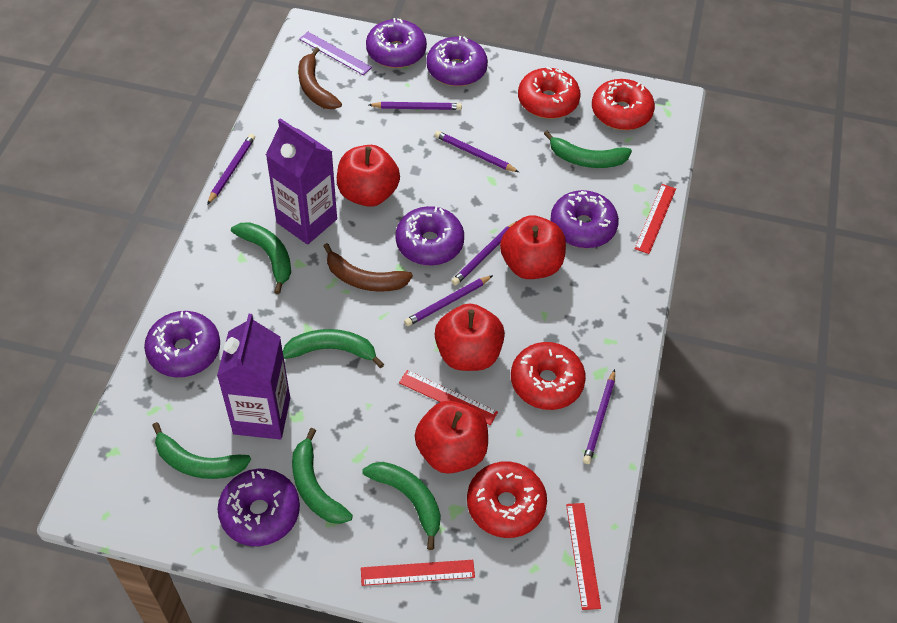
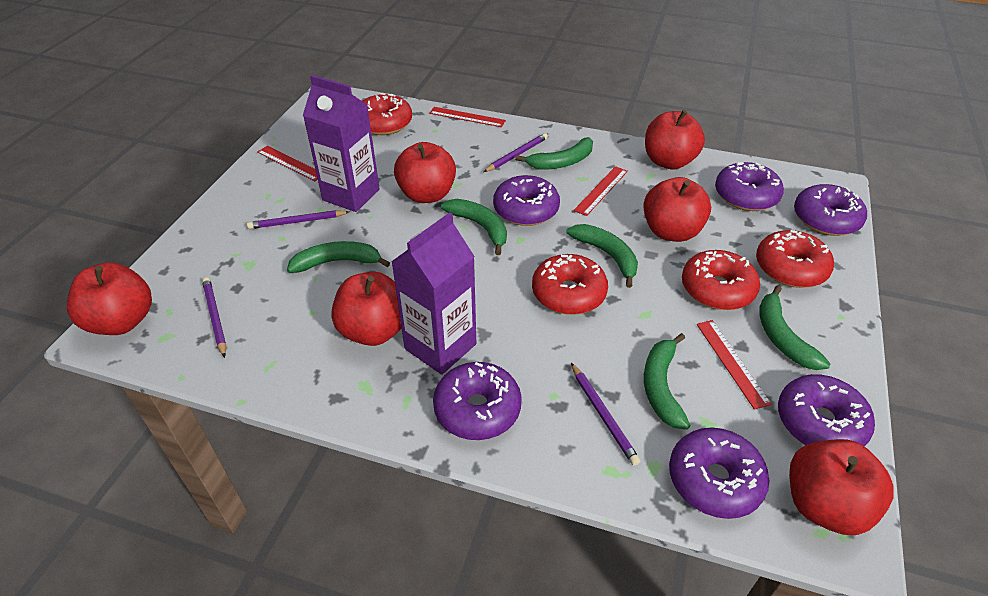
brown banana: 2 -> 0
purple pencil: 6 -> 4
purple ruler: 1 -> 0
red apple: 4 -> 6

